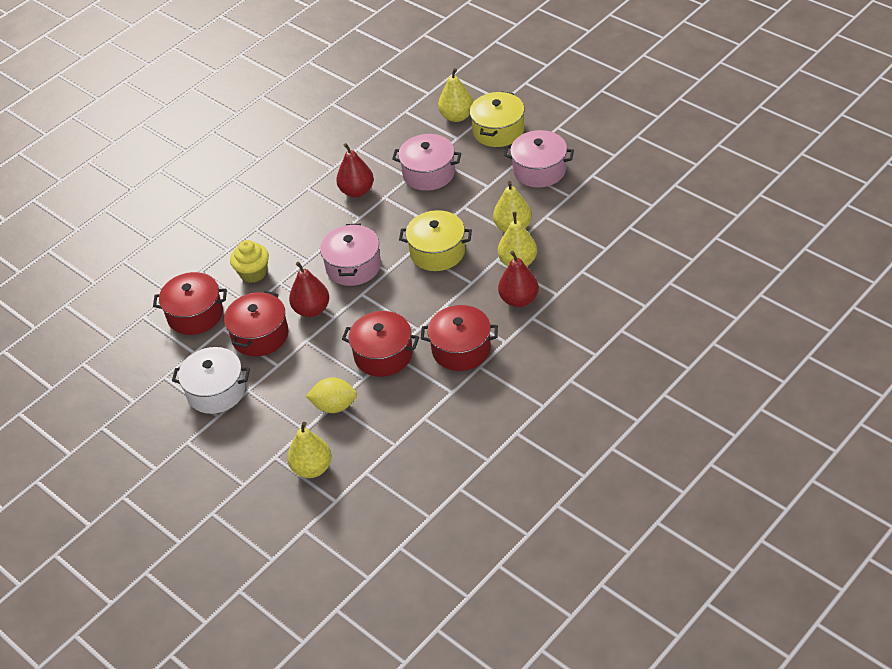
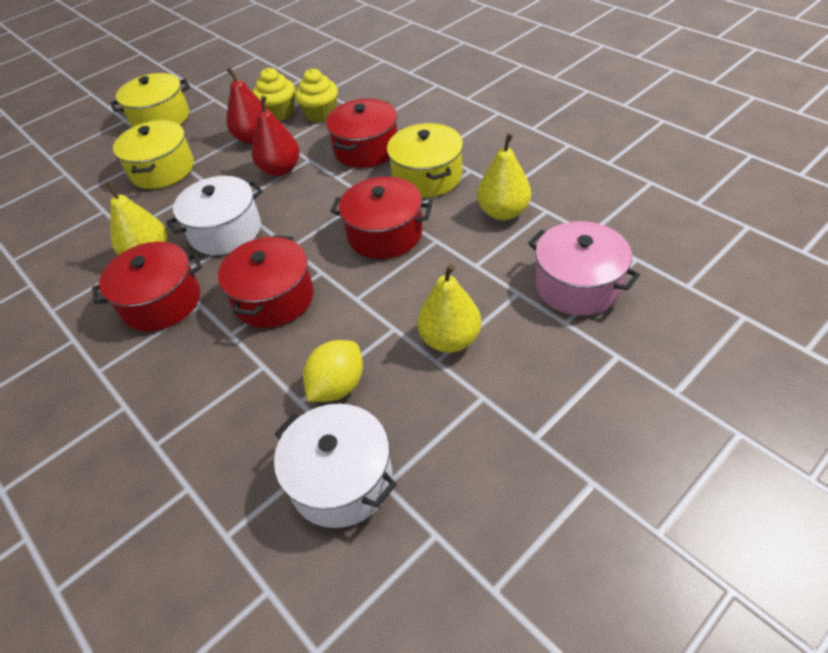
pink pot: 3 -> 1
red pear: 3 -> 2
white pot: 1 -> 2
yellow cupcake: 1 -> 2
yellow pear: 4 -> 3
yellow pot: 2 -> 3

